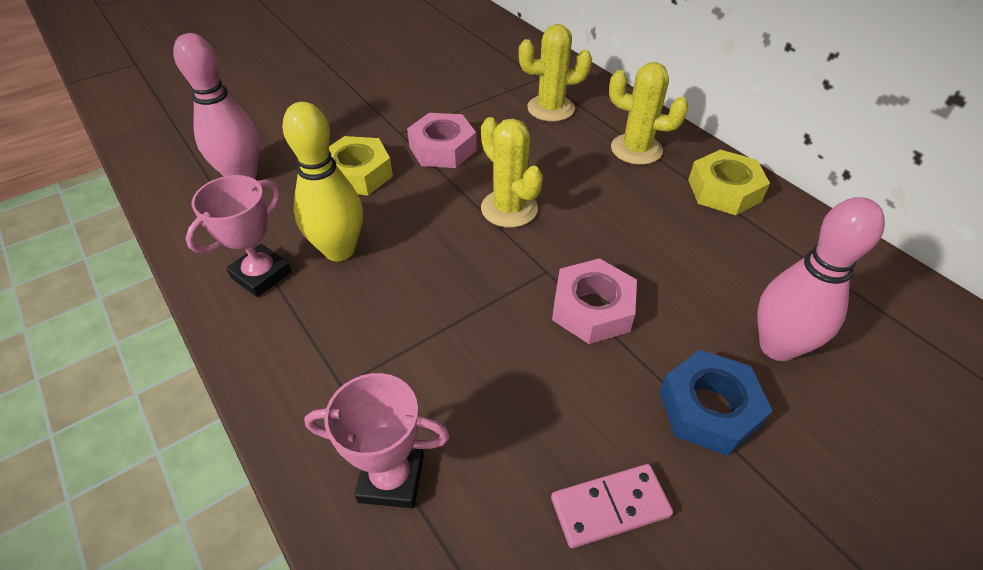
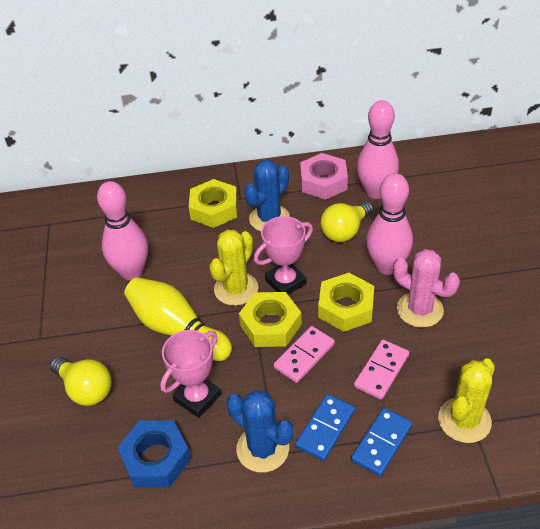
blue cactus: 0 -> 2
blue domino: 0 -> 2
pink bowling pin: 2 -> 3
pink cactus: 0 -> 1
pink domino: 1 -> 2
pink nut: 2 -> 1
yellow cactus: 3 -> 2
yellow light bulb: 0 -> 2
yellow nut: 2 -> 3

